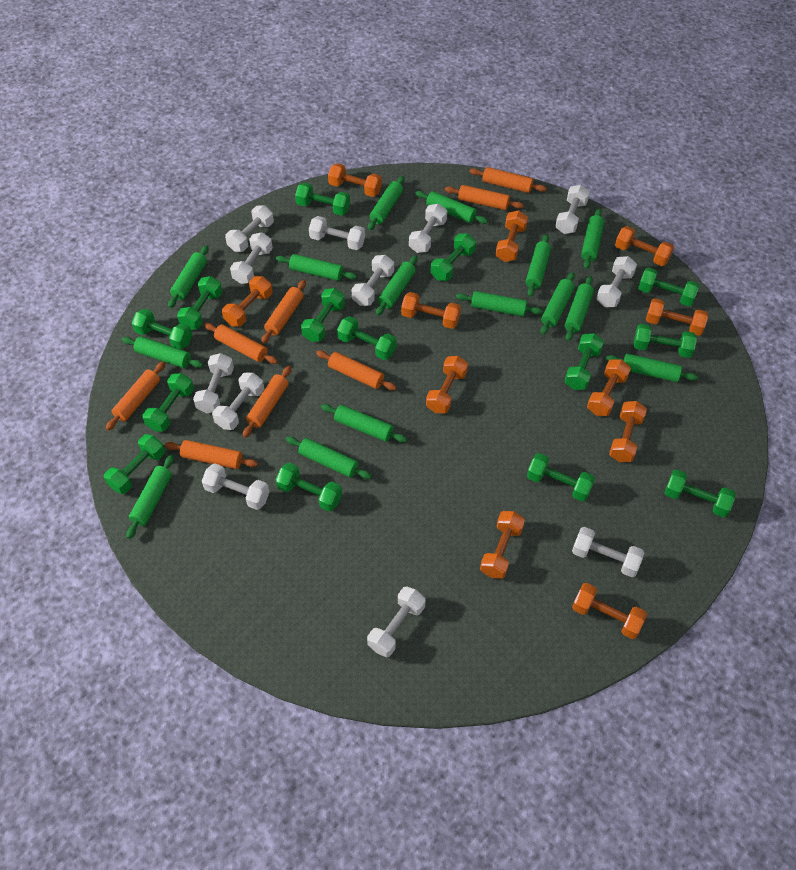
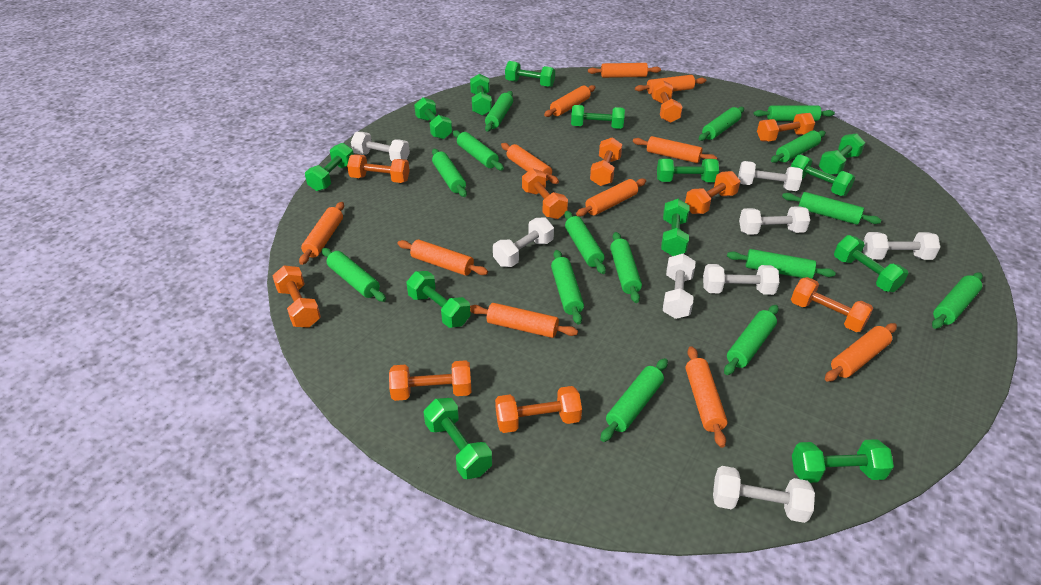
green dumbbell: 14 -> 13
orange dumbbell: 11 -> 10
orange rolling pin: 8 -> 11
white dumbbell: 12 -> 8

